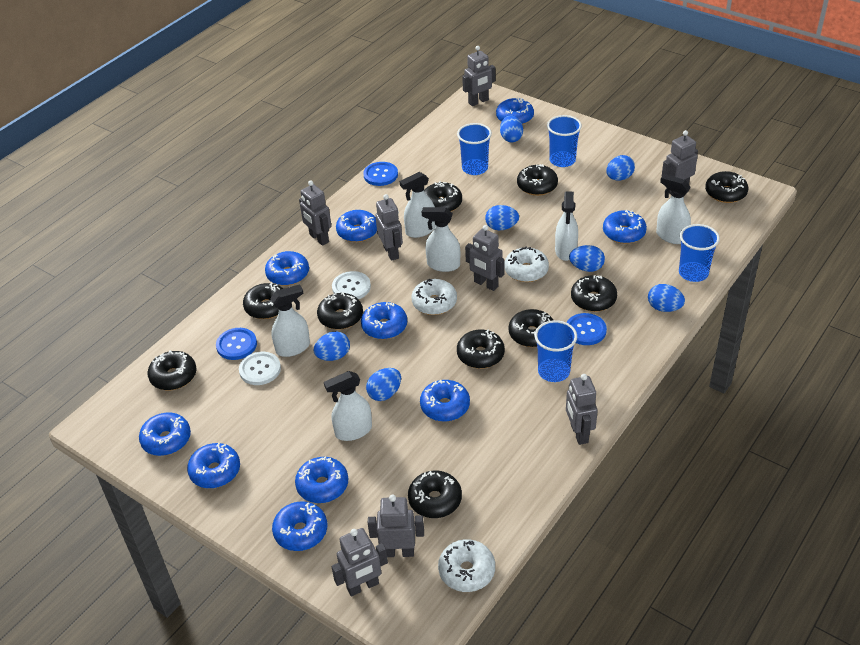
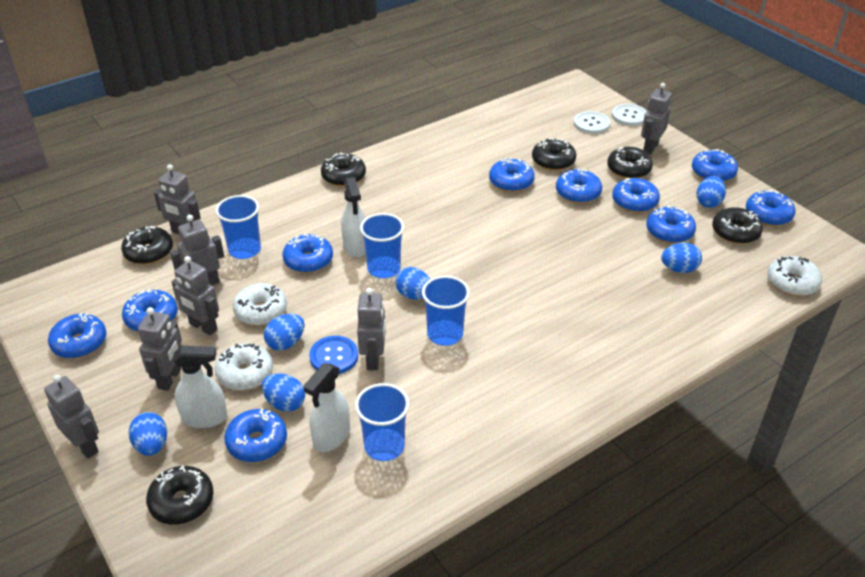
black donut: 10 -> 6
blue button: 3 -> 1
blue egg: 7 -> 6
grey robot: 8 -> 7
white spray bottle: 6 -> 3

